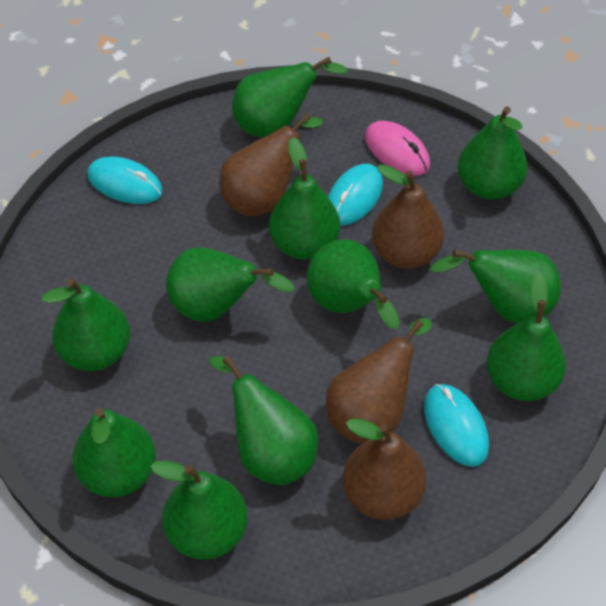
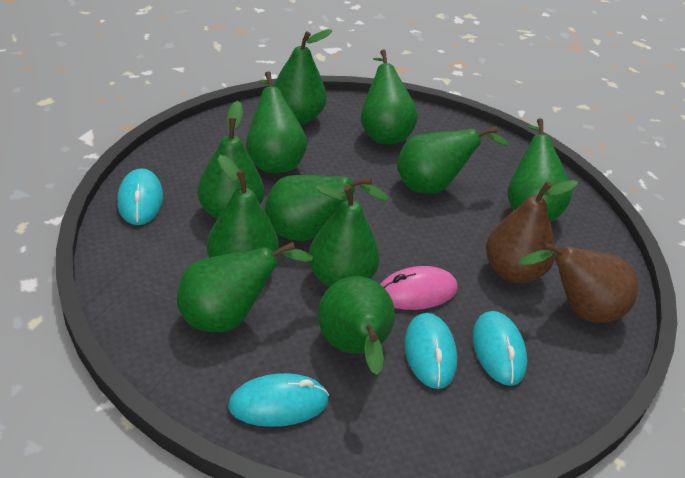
brown pear: 4 -> 2
turquoise mouse: 3 -> 4

